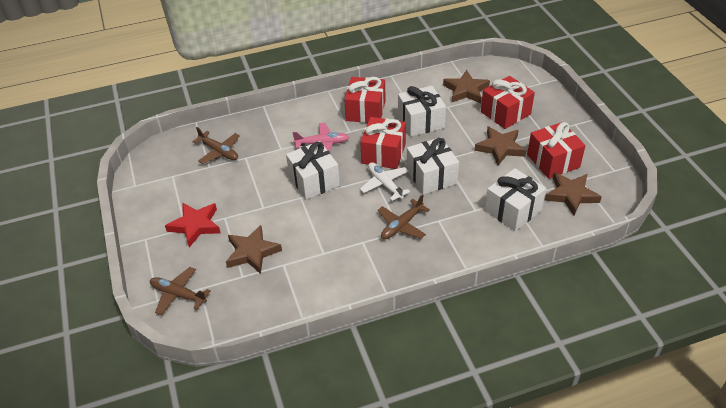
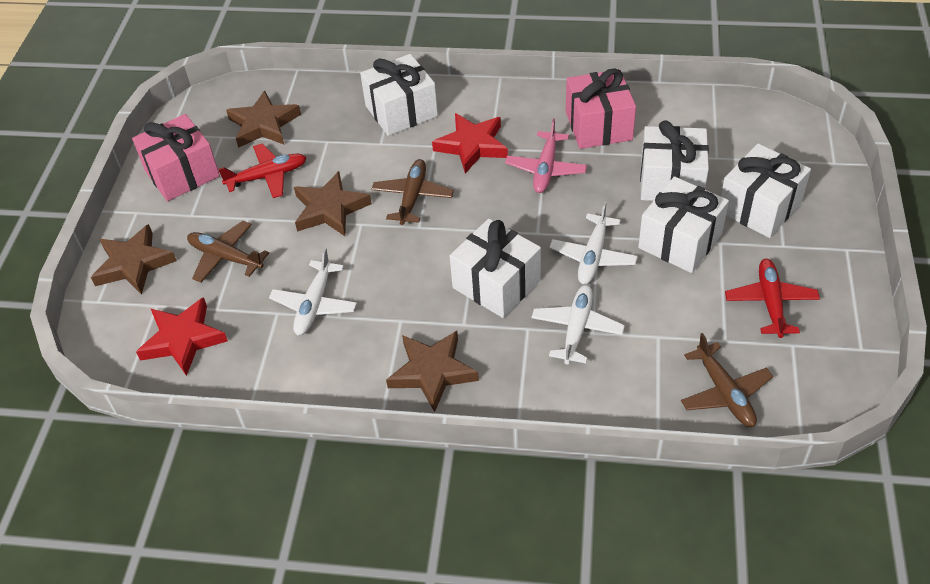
pink gift: 0 -> 2
red gift: 4 -> 0
red plane: 0 -> 2
red star: 1 -> 2
white gift: 4 -> 5
white plane: 1 -> 3

